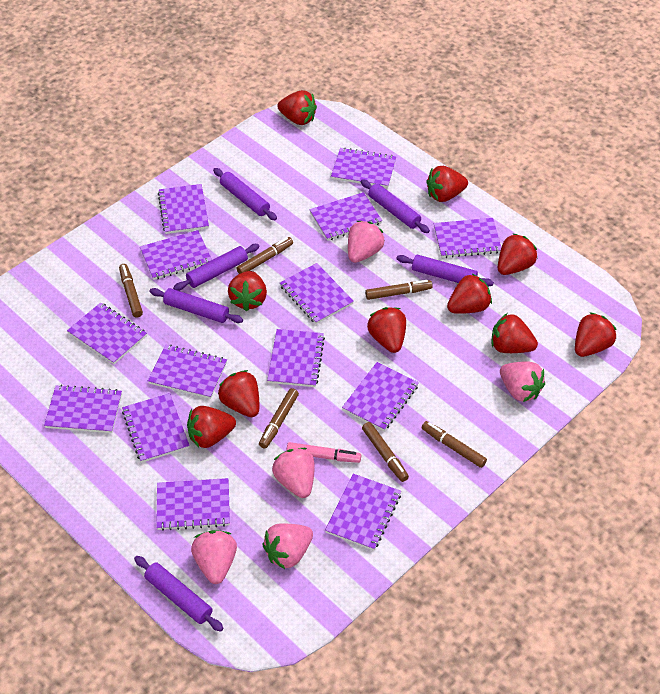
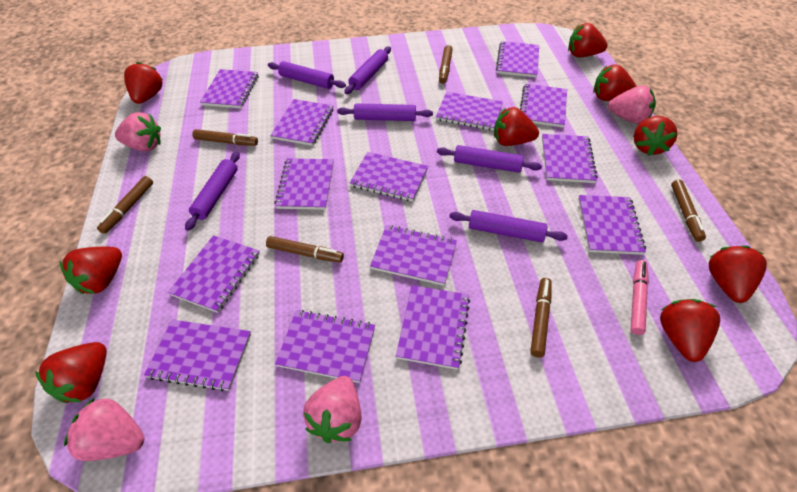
pink strawberry: 5 -> 4
red strawberry: 10 -> 9

